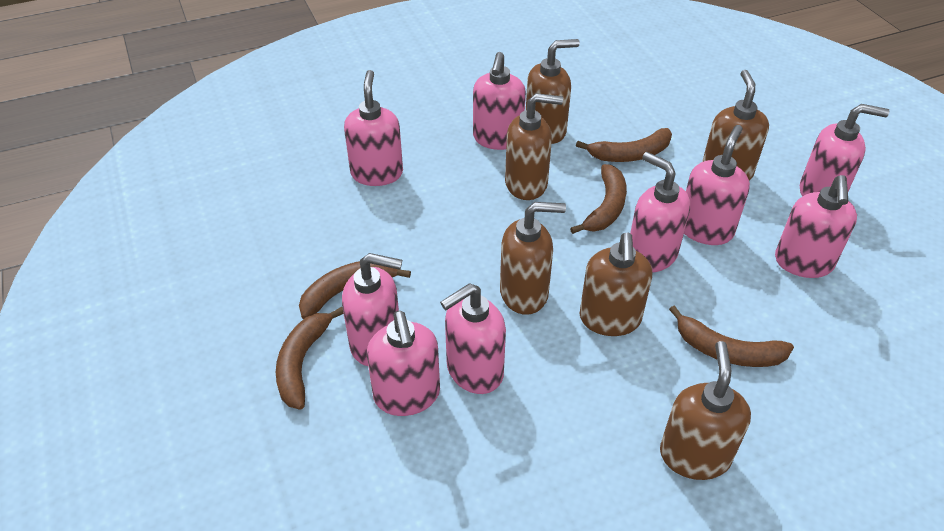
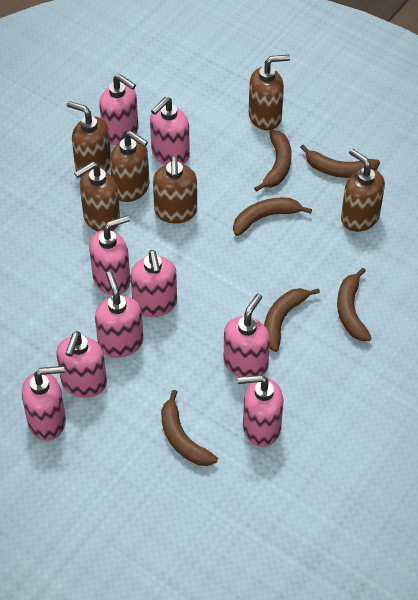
brown banana: 5 -> 6

